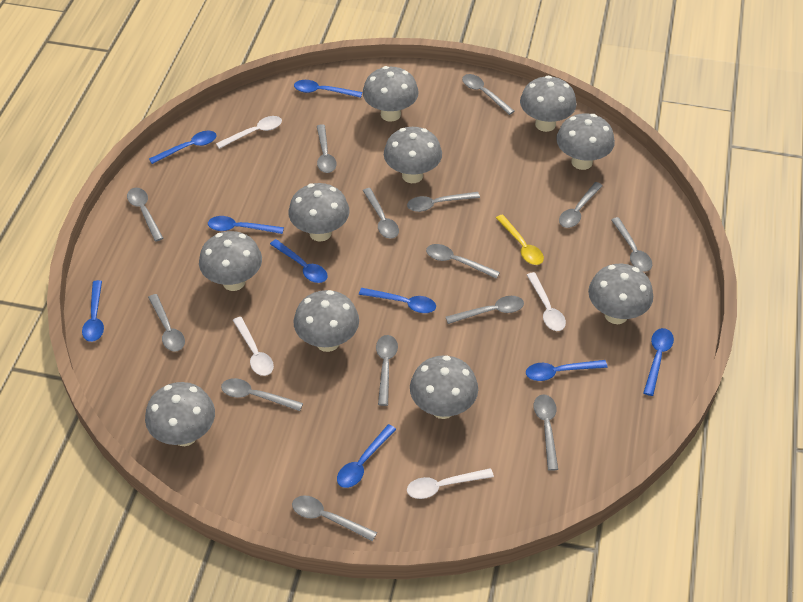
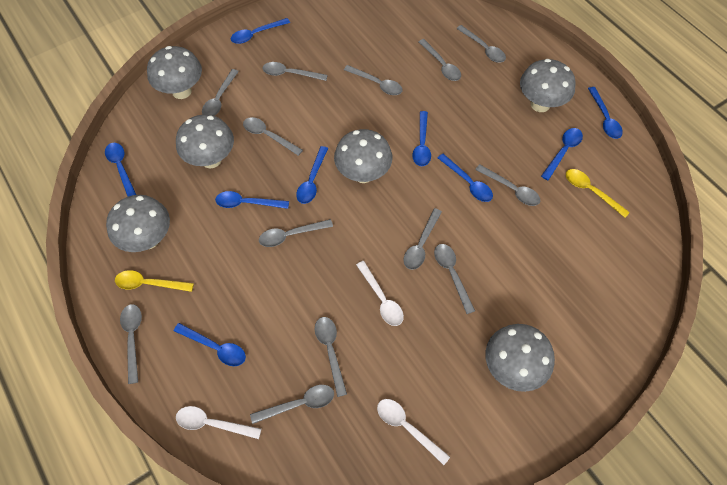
grey mushroom: 10 -> 6
grey spoon: 14 -> 13
white spoon: 4 -> 3
yellow spoon: 1 -> 2

